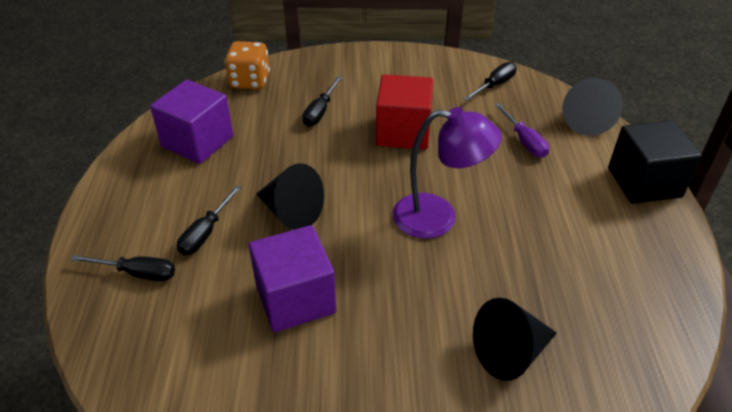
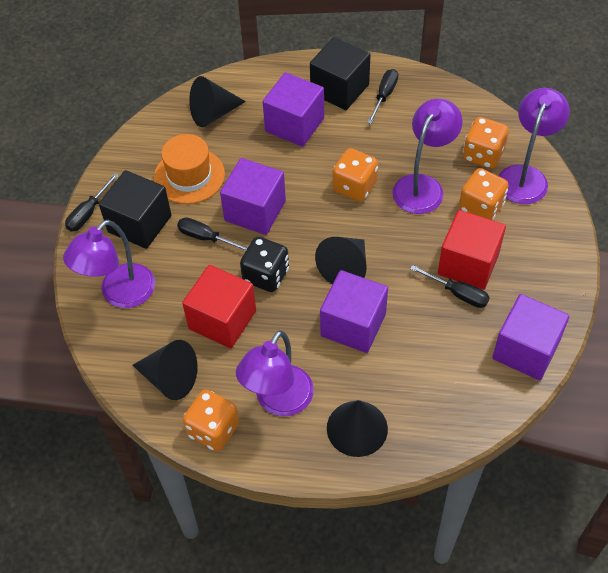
black cone: 3 -> 4
black cube: 1 -> 2
black dice: 0 -> 1
orange dice: 1 -> 4
orange hat: 0 -> 1
purple cube: 2 -> 4
purple lamp: 1 -> 4
purple screwdriver: 1 -> 0
red cube: 1 -> 2

